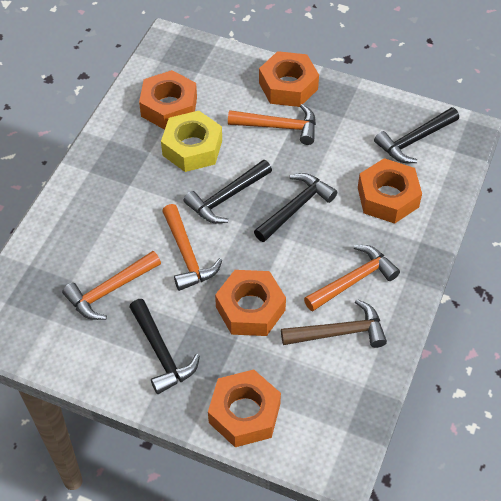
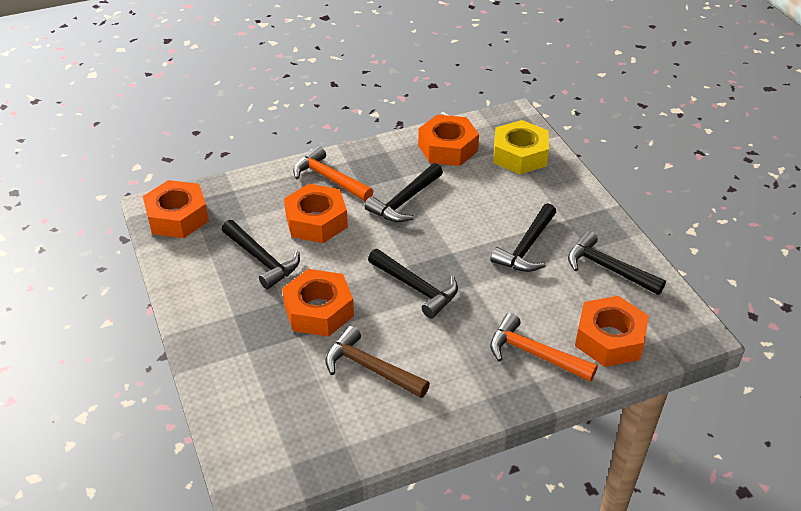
black hammer: 4 -> 5
orange hammer: 4 -> 2

